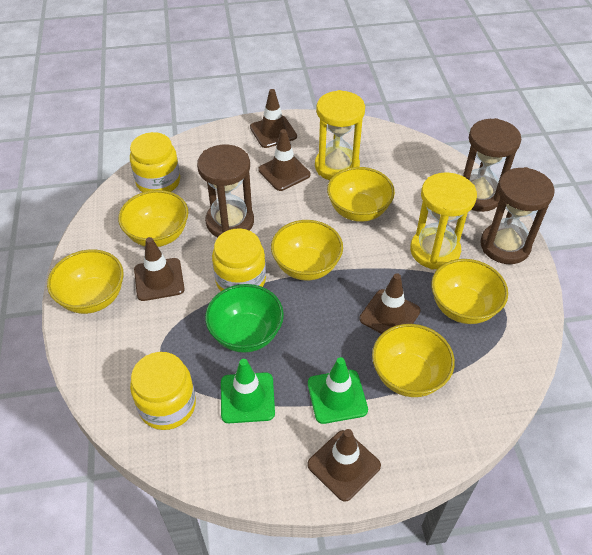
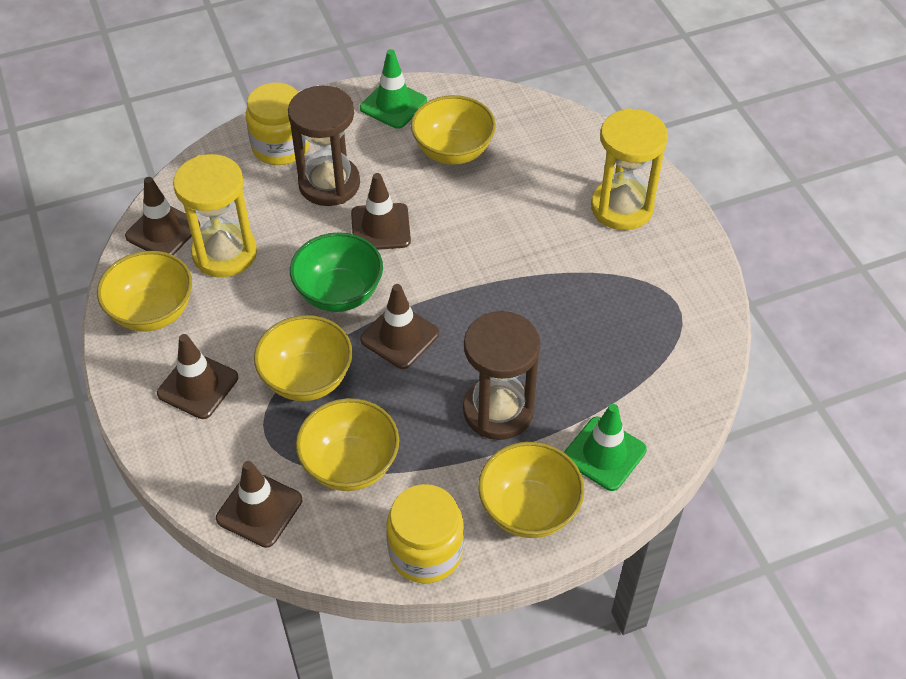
brown hourglass: 3 -> 2
yellow bowl: 6 -> 5
yellow jar: 3 -> 2

